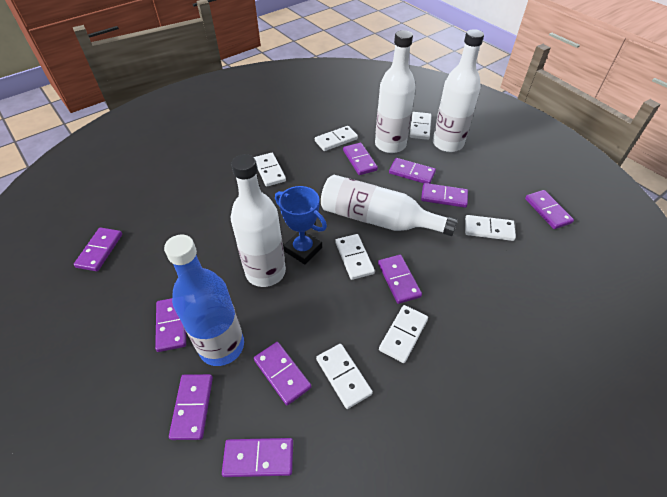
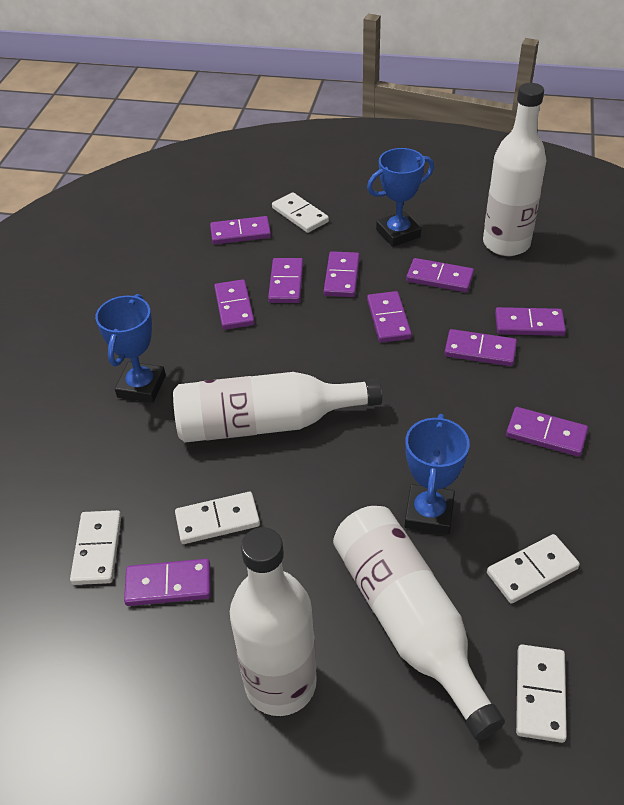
blue bottle: 1 -> 0
blue trophy: 1 -> 3
white domino: 7 -> 5

